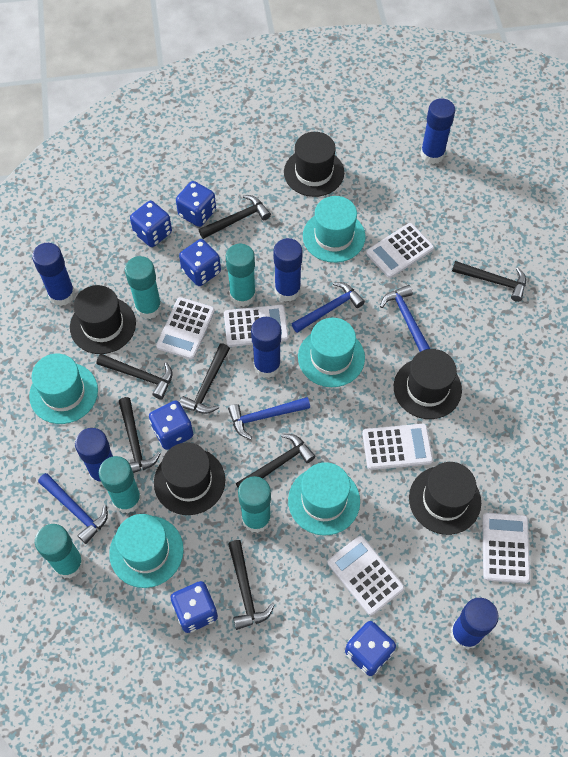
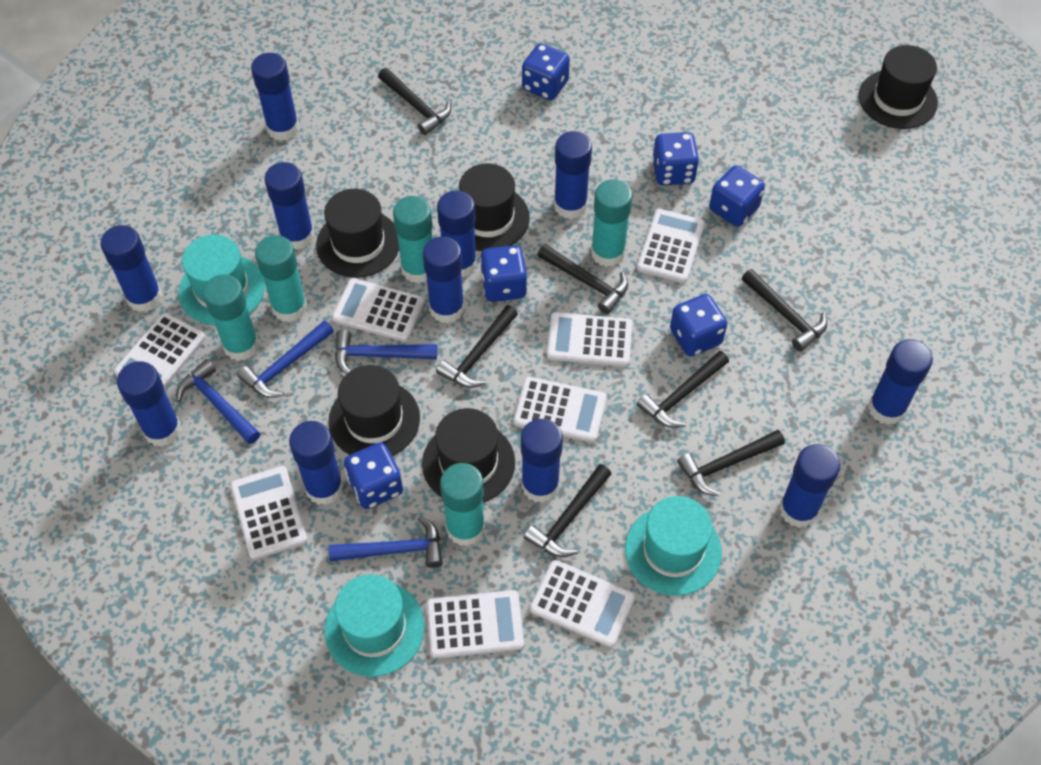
blue glue stick: 6 -> 11
turquoise hat: 5 -> 3
white calculator: 6 -> 8

